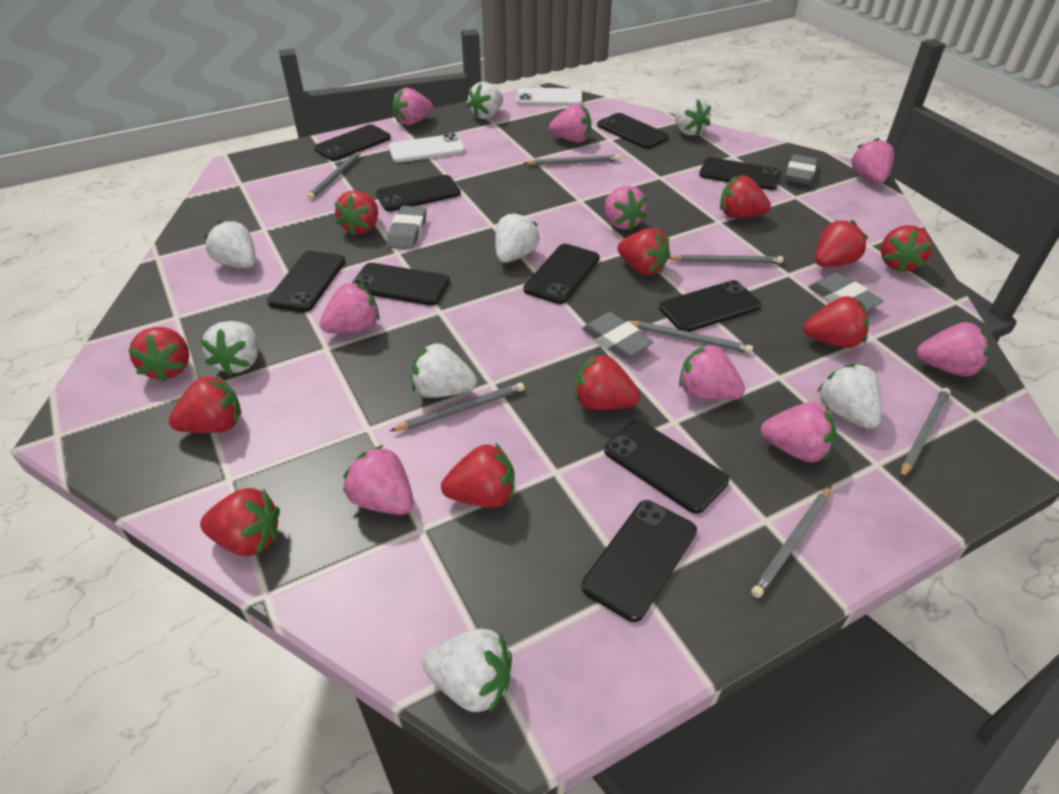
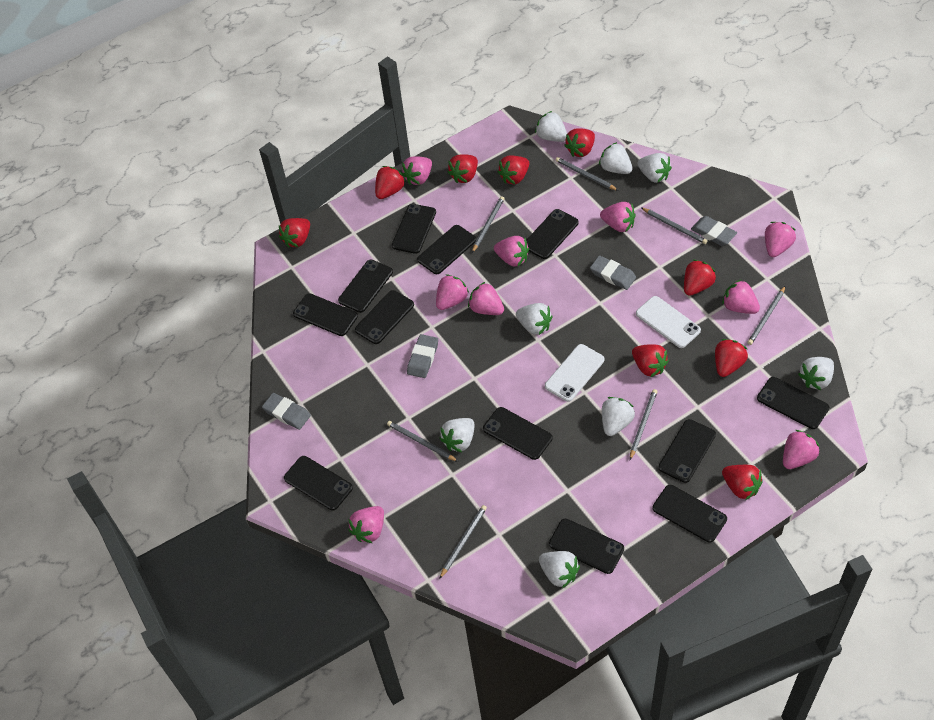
black phone: 10 -> 12
red strawberry: 11 -> 9

